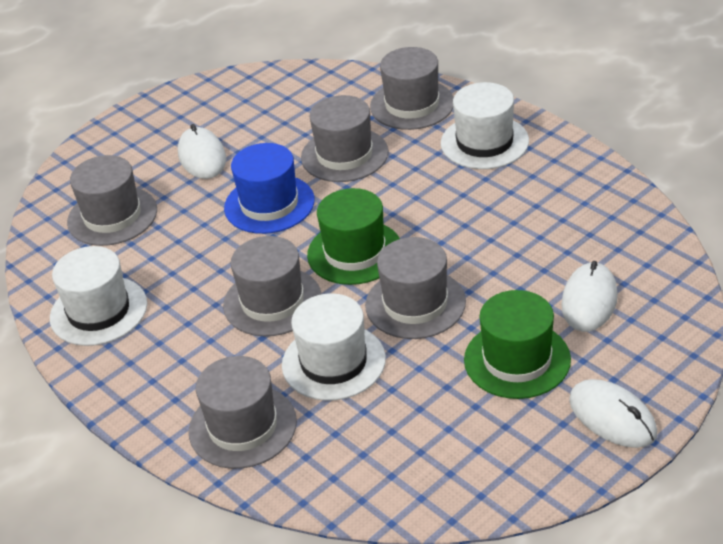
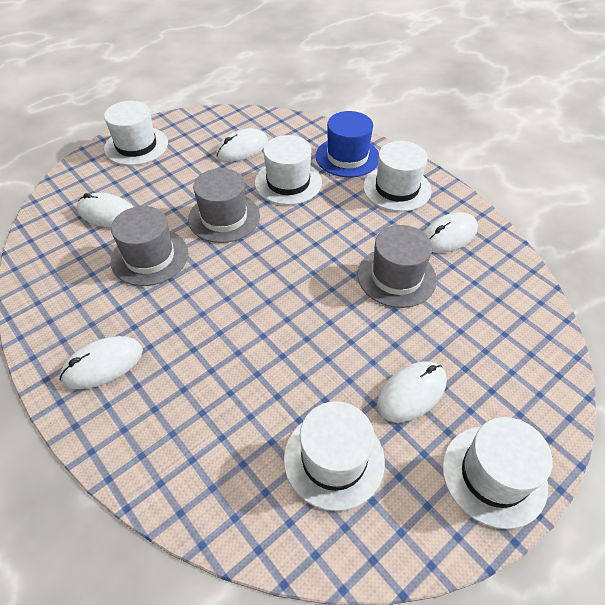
green hat: 2 -> 0
grey hat: 6 -> 3
white hat: 3 -> 5
white mouse: 3 -> 5

